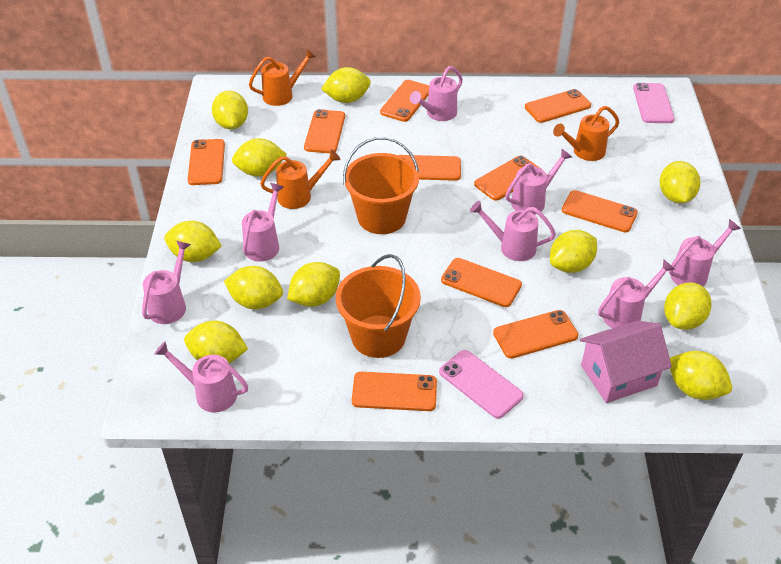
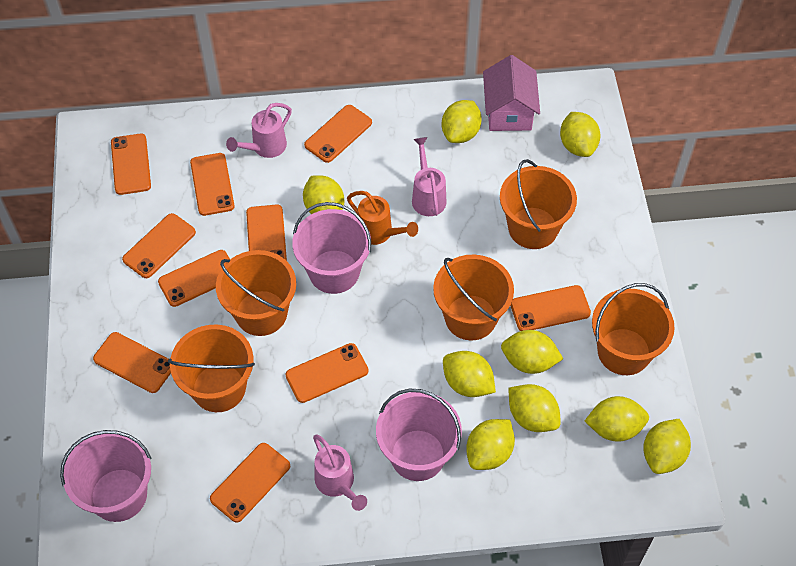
orange bucket: 2 -> 5
orange watering can: 3 -> 1
pink bucket: 0 -> 3
pink phone: 2 -> 0
pink watering can: 8 -> 3
yellow lemon: 11 -> 9

